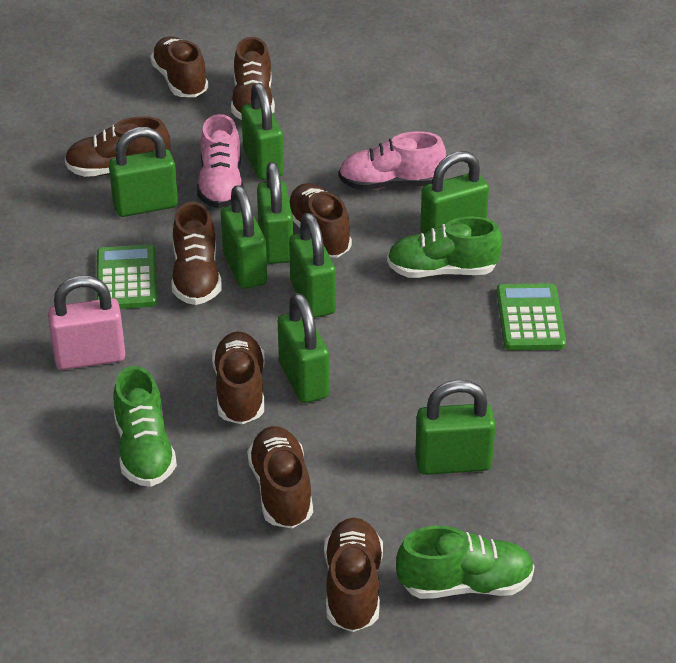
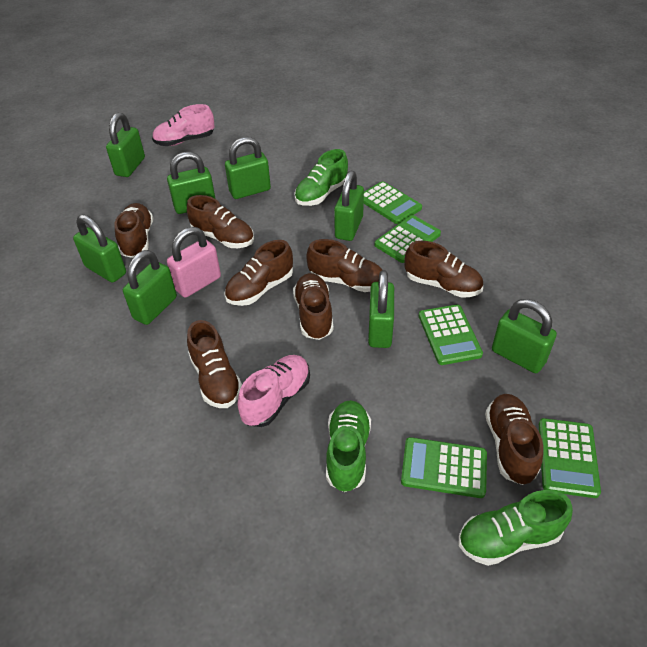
green calculator: 2 -> 5

